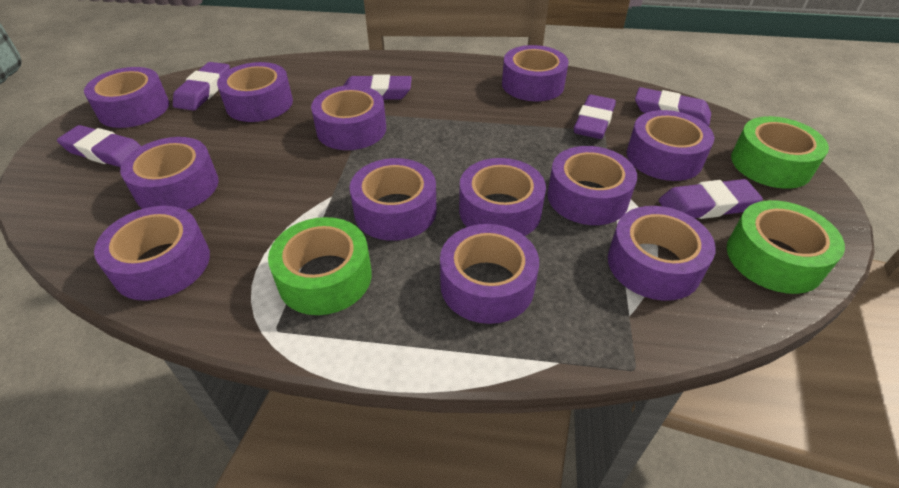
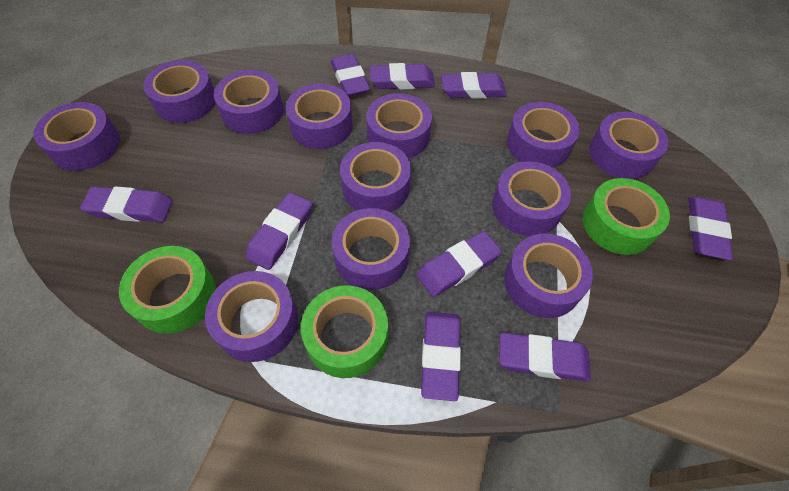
purple eraser: 6 -> 9

